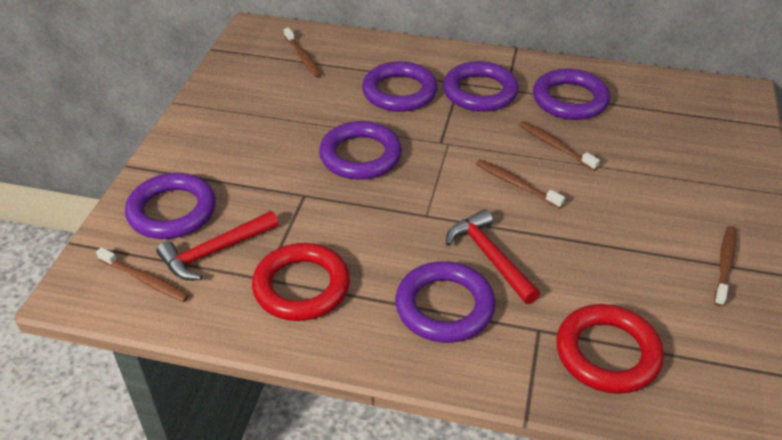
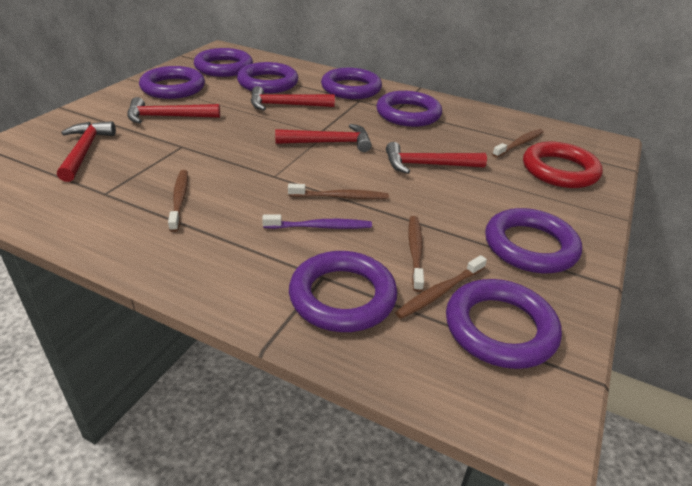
purple ring: 6 -> 8
purple toothbrush: 0 -> 1
red hammer: 2 -> 5
red ring: 2 -> 1

